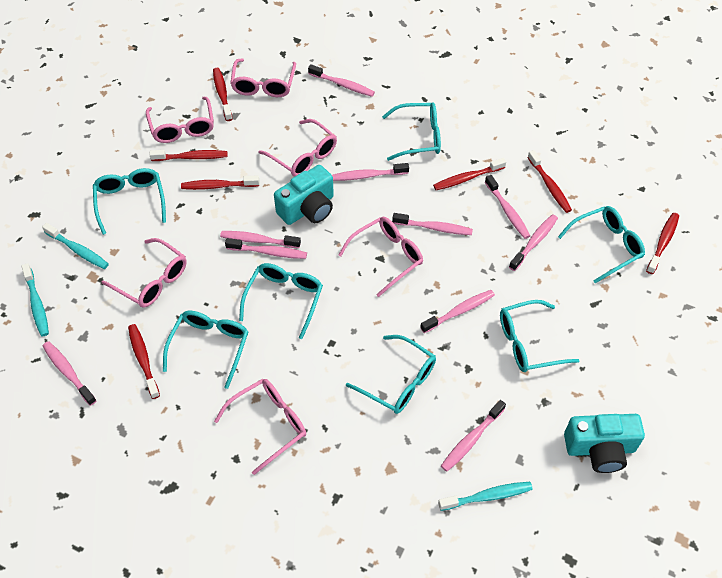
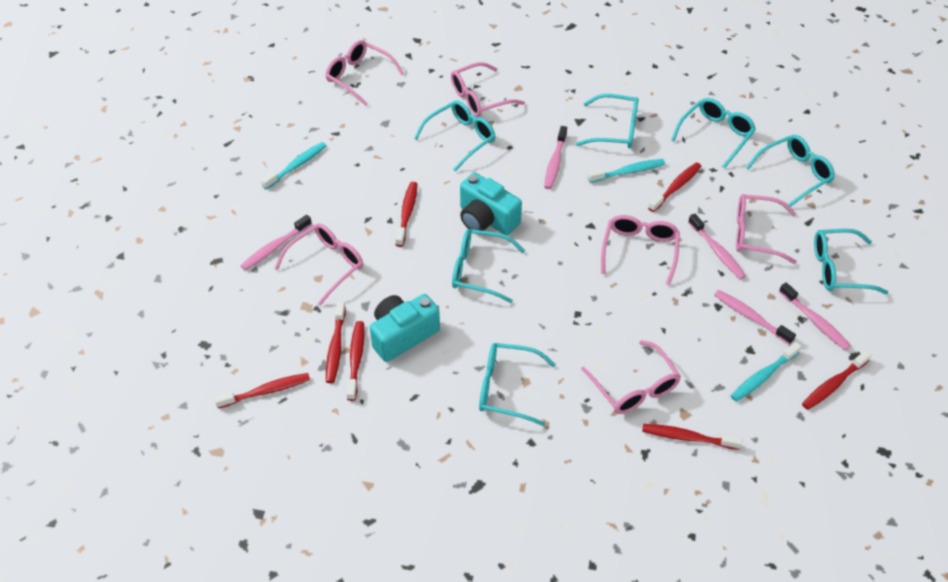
pink toothbrush: 10 -> 5

